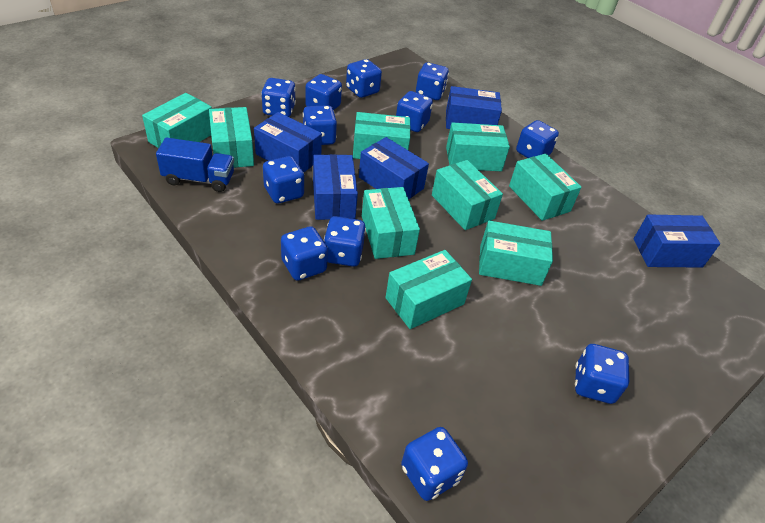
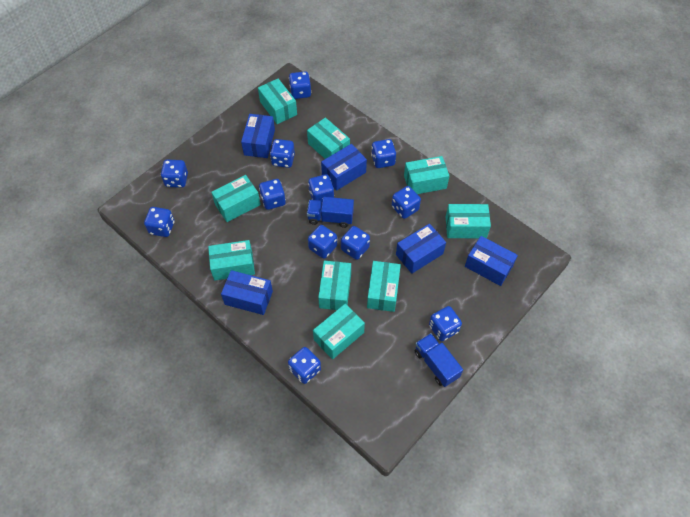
blue truck: 1 -> 2

